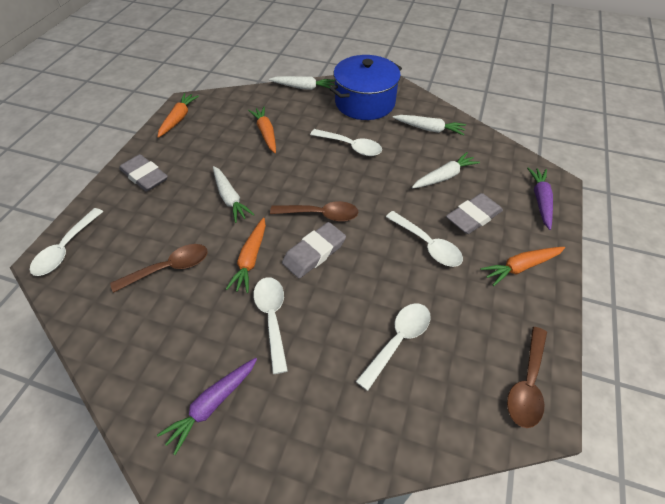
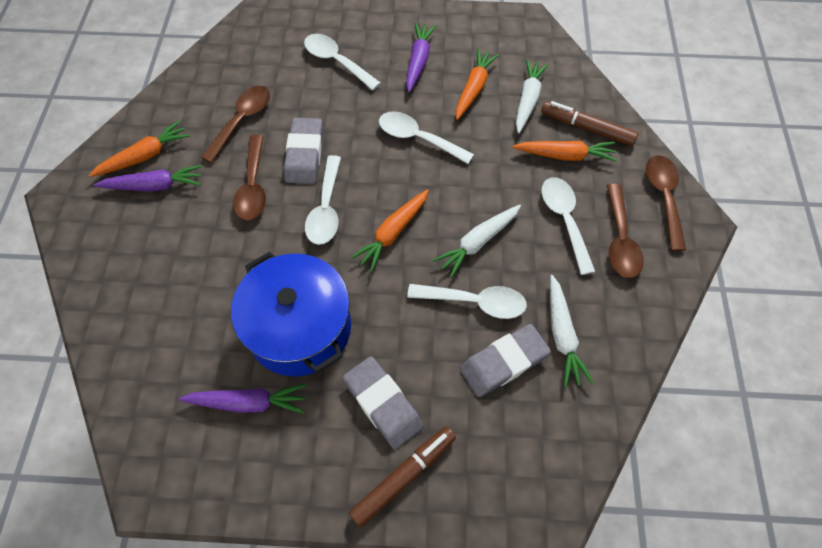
brown marker: 0 -> 2
brown spoon: 3 -> 4
purple carrot: 2 -> 3
white carrot: 4 -> 3

